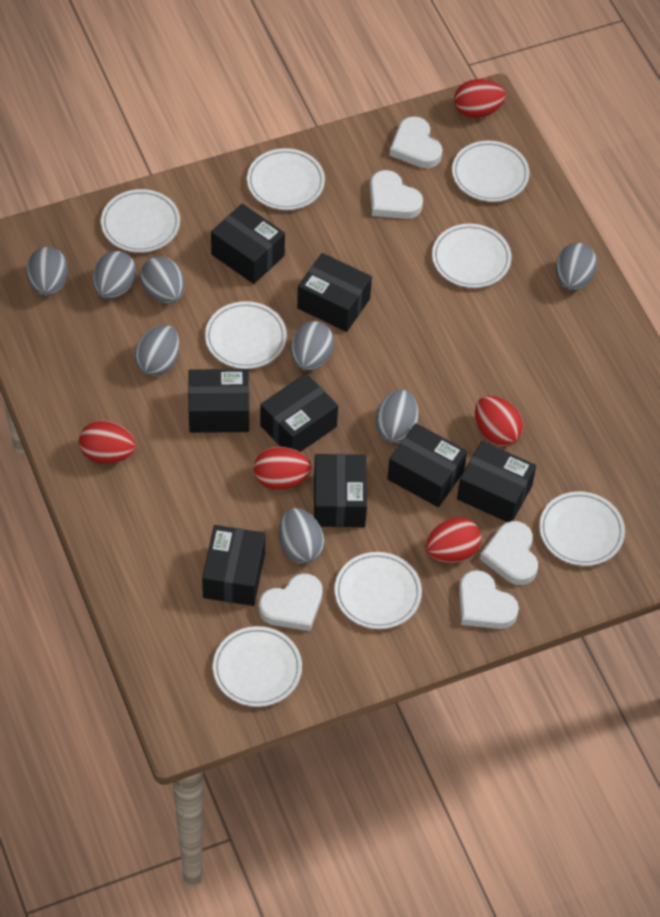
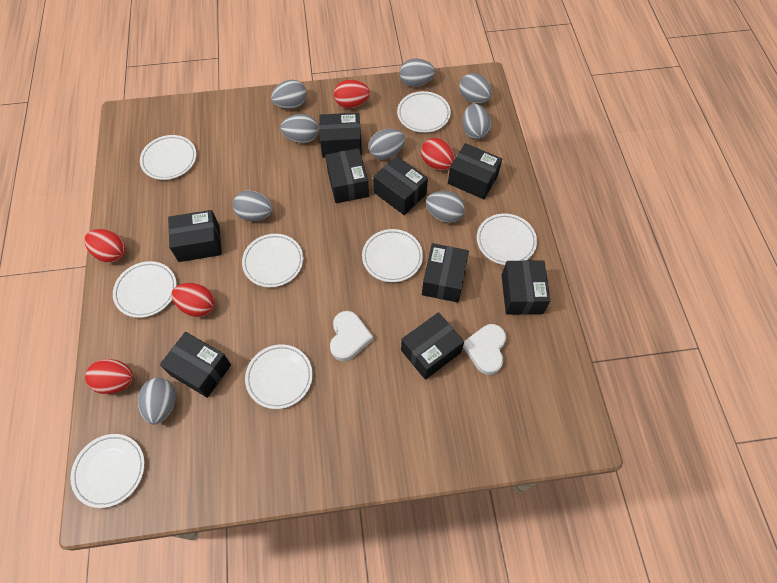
black box: 8 -> 9
grey egg: 8 -> 9
white heart: 5 -> 2

